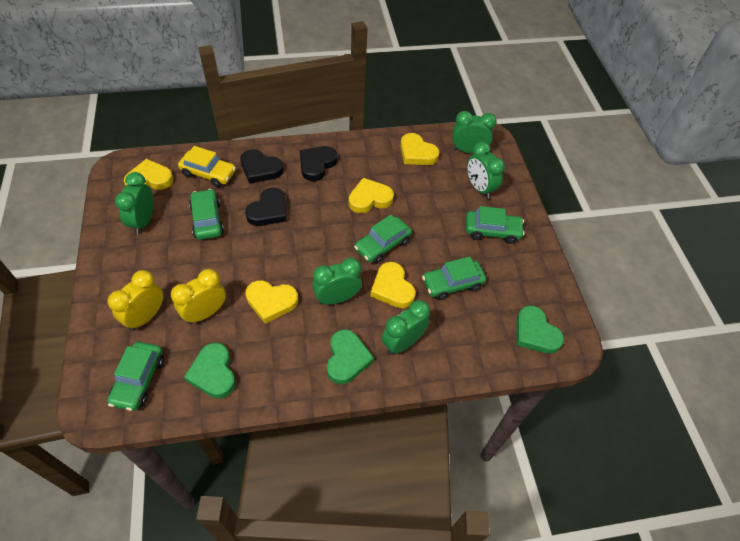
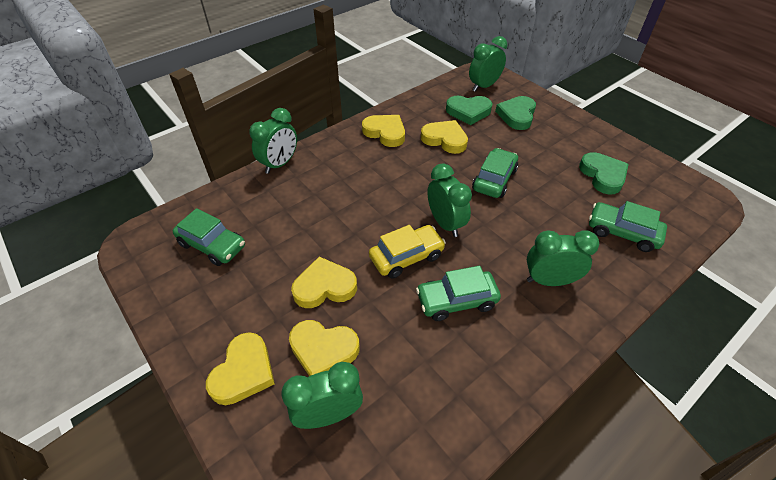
black heart: 3 -> 0
green car: 5 -> 4
yellow clock: 2 -> 0

